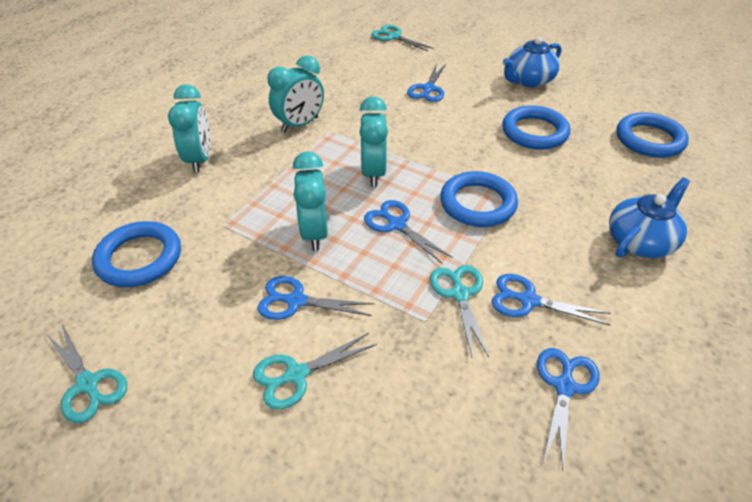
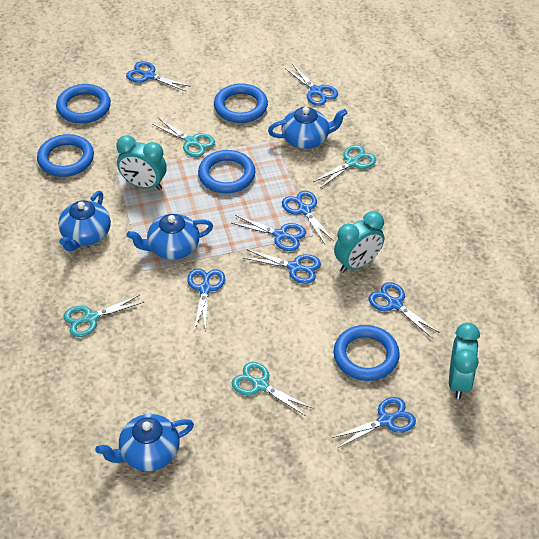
blue ring: 4 -> 5
blue scissors: 5 -> 8
blue teapot: 2 -> 4
turquoise clock: 4 -> 3

